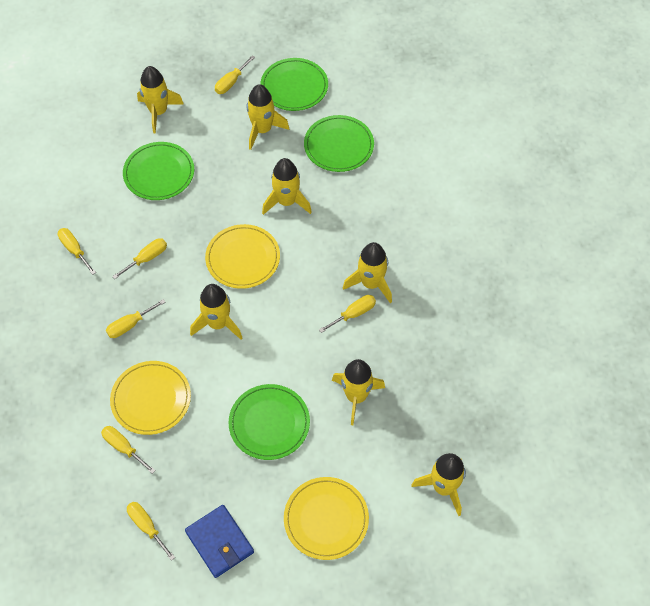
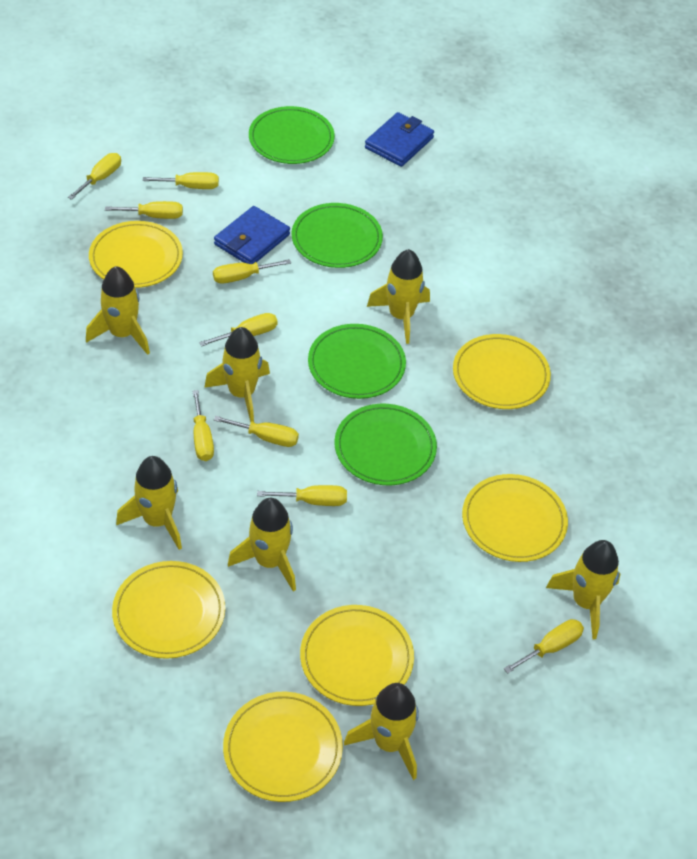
blue wallet: 1 -> 2
yellow plate: 3 -> 6
yellow screwdriver: 7 -> 9

